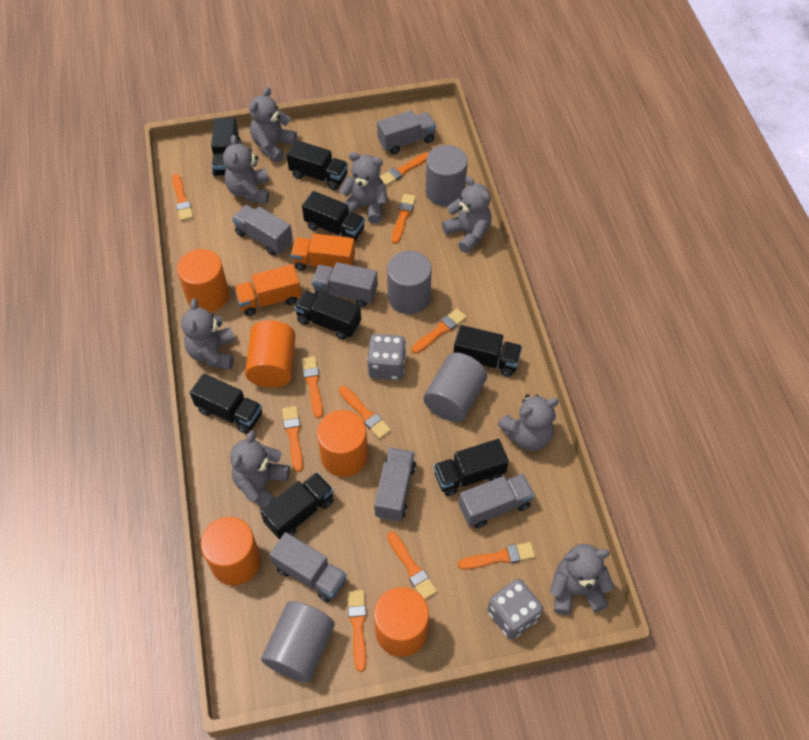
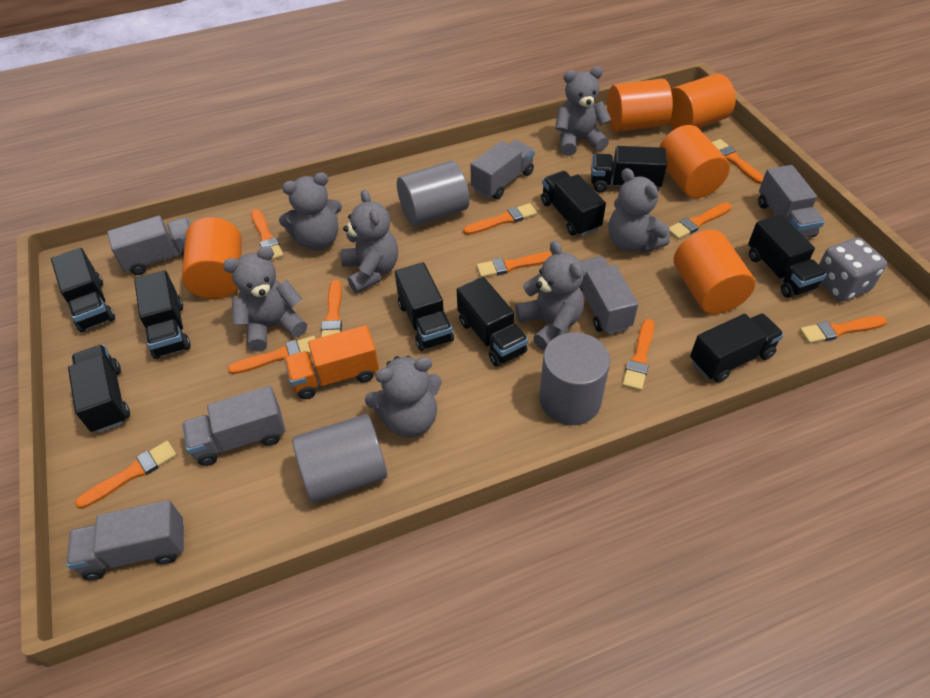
black truck: 8 -> 9
grey cylinder: 4 -> 3
grey dice: 2 -> 1
grey teddy bear: 8 -> 7
orange truck: 2 -> 1

